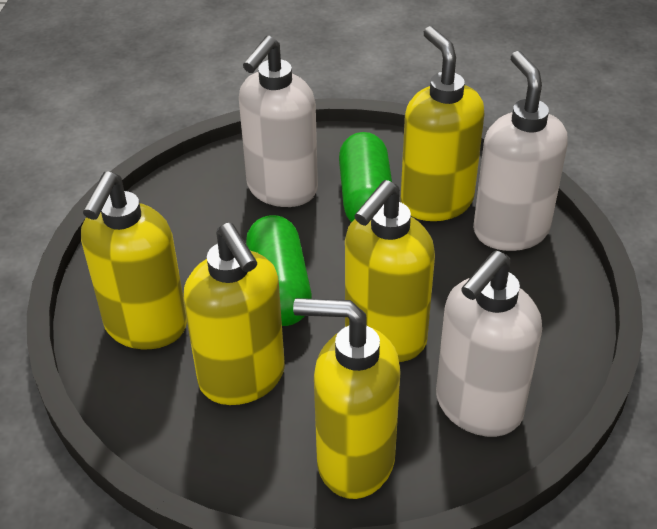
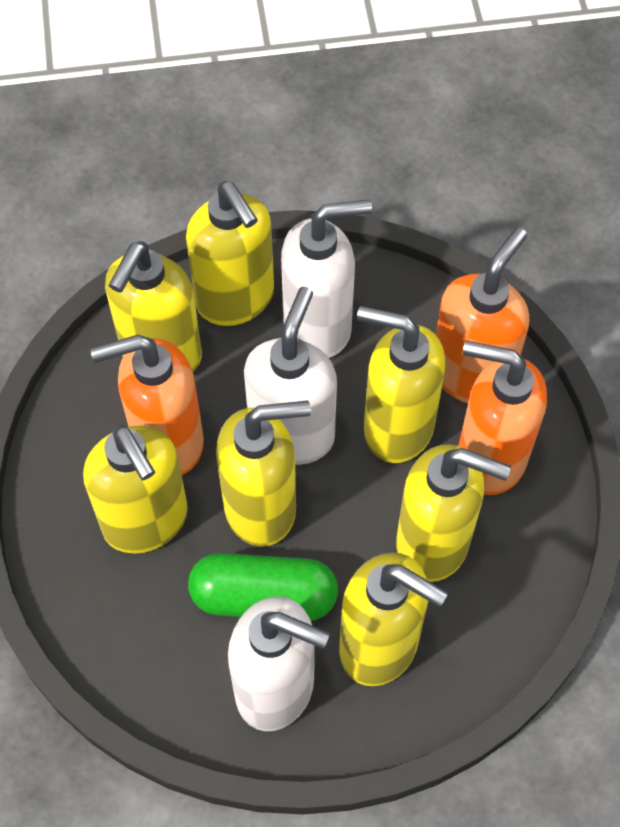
green capsule: 2 -> 1
orange soap dispenser: 0 -> 3
yellow soap dispenser: 5 -> 7

